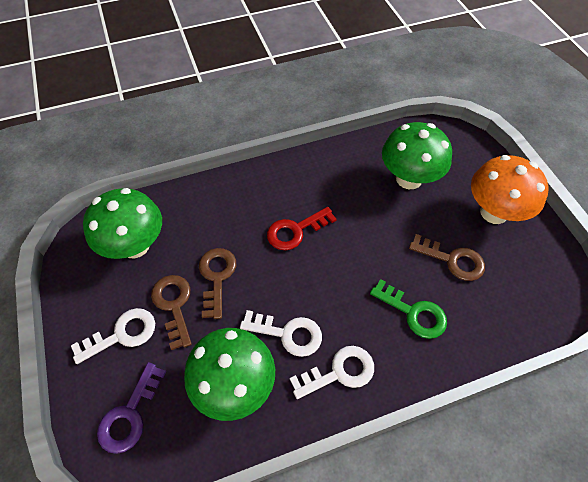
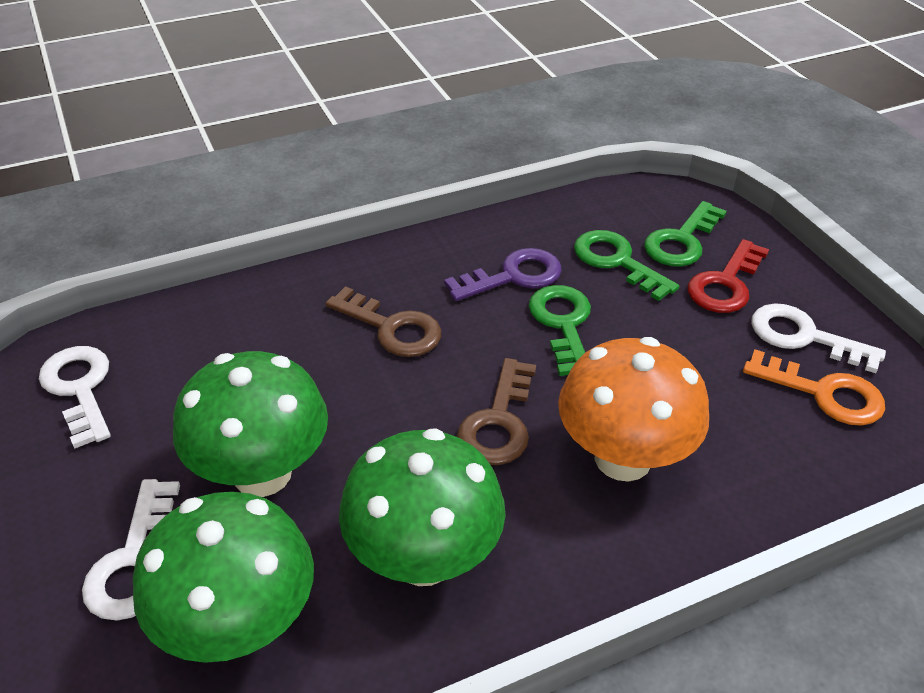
brown key: 3 -> 2
green key: 1 -> 3
orange key: 0 -> 1

